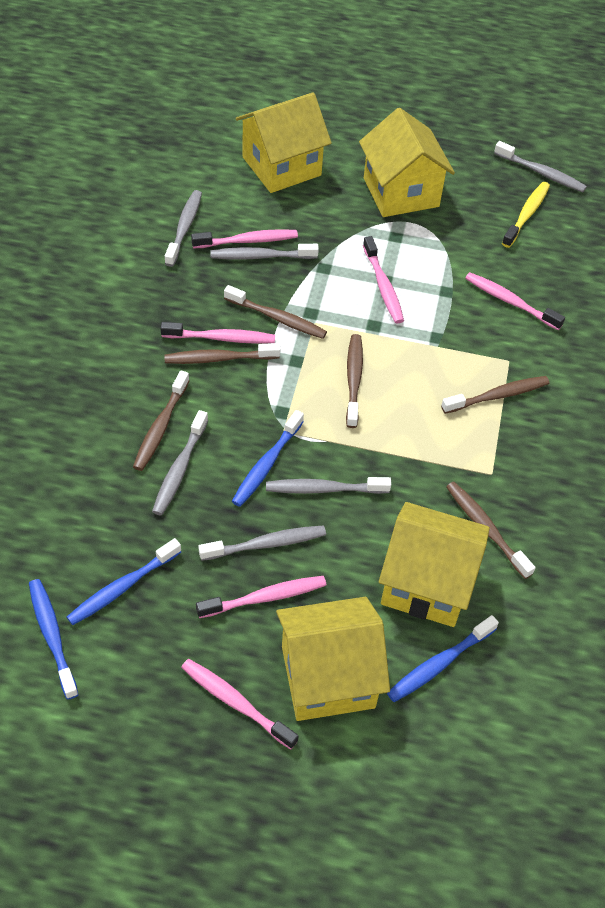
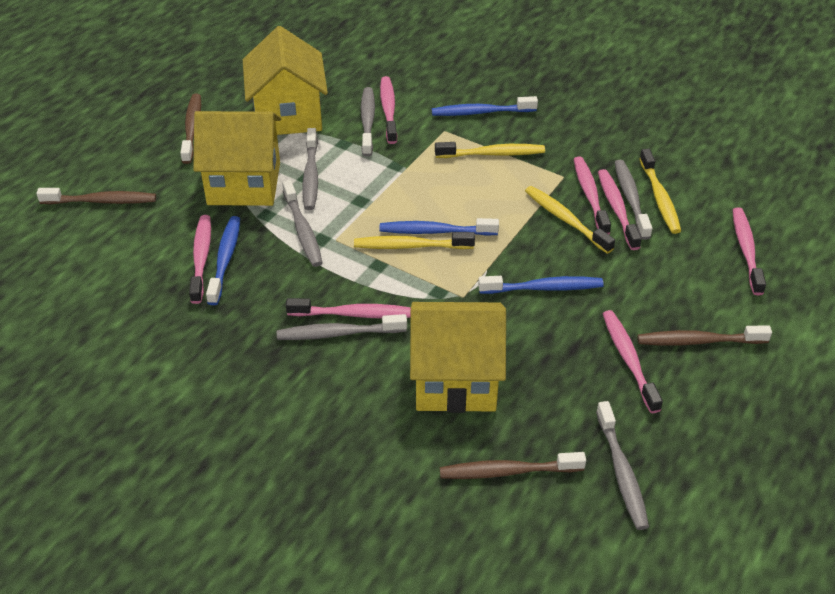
brown toothbrush: 6 -> 4
pink toothbrush: 6 -> 7
yellow house: 4 -> 3
yellow toothbrush: 1 -> 4

